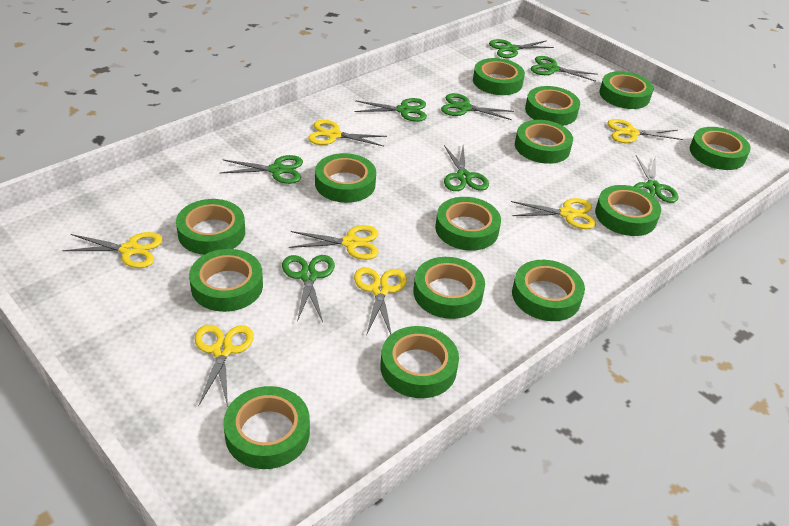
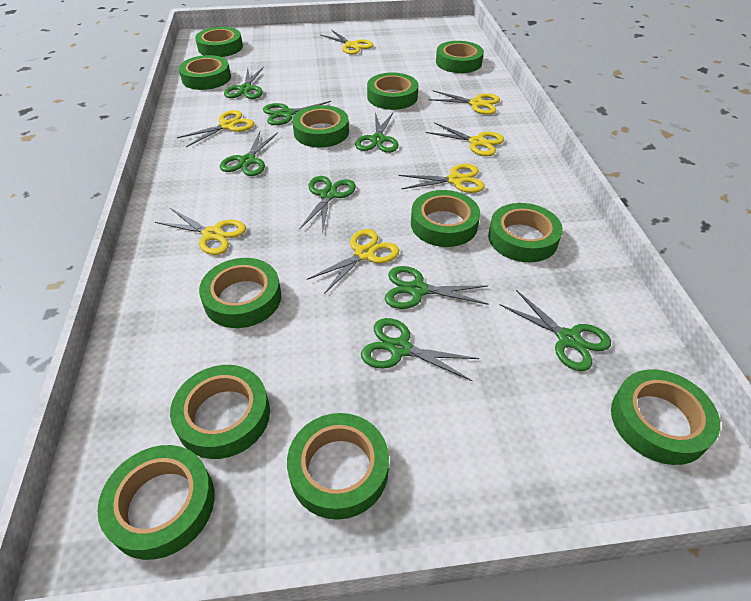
green tape: 14 -> 12

